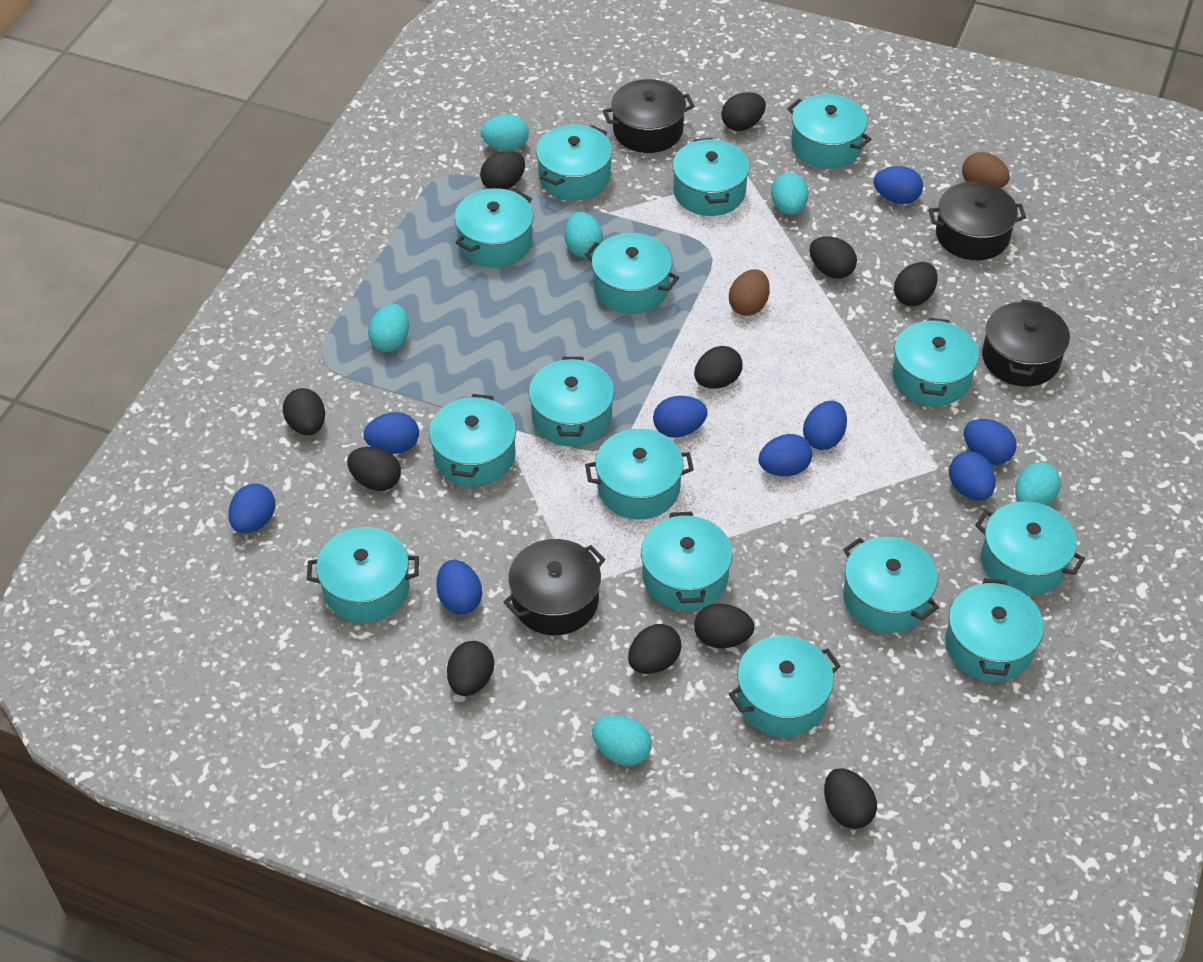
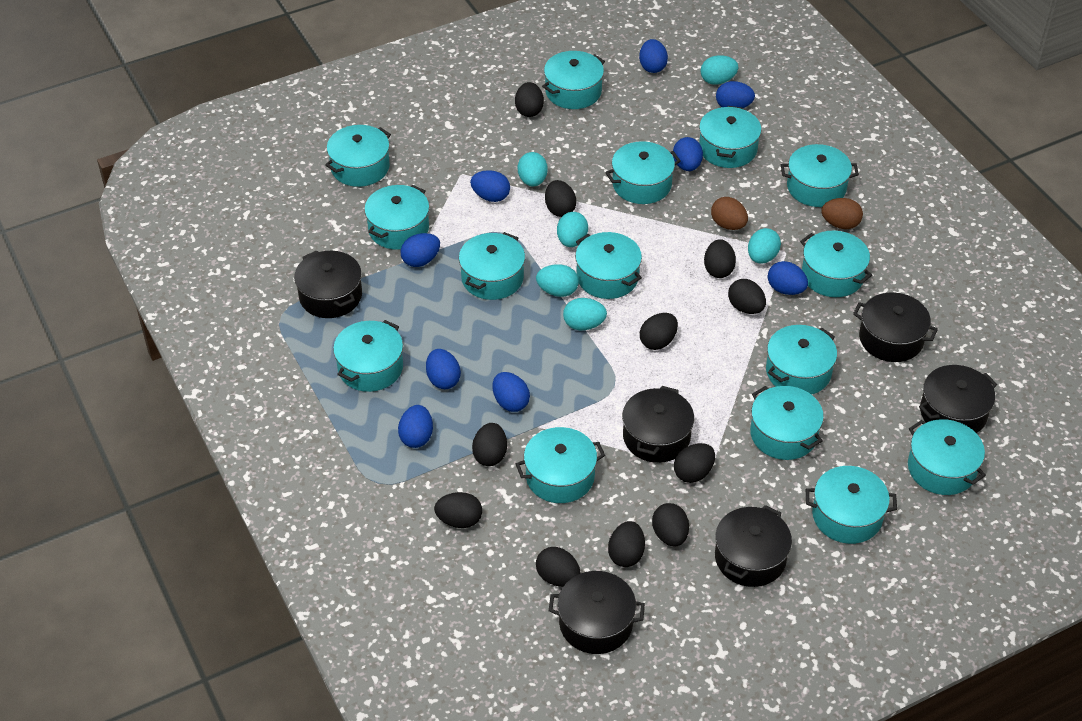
black pot: 4 -> 6

